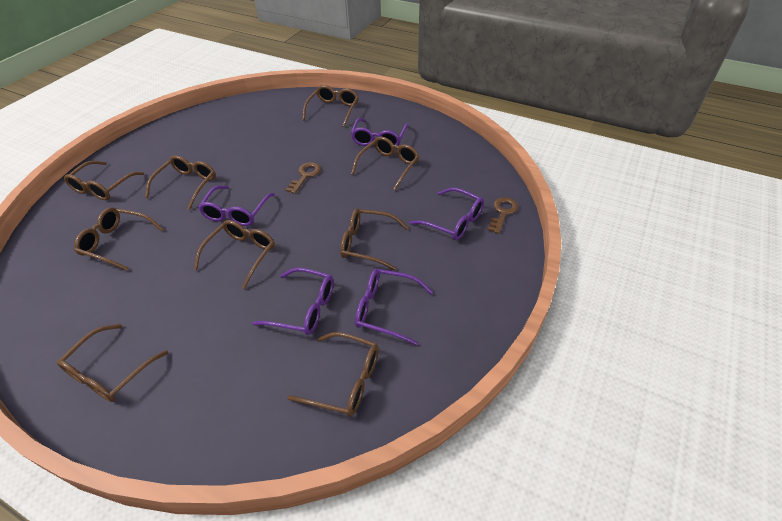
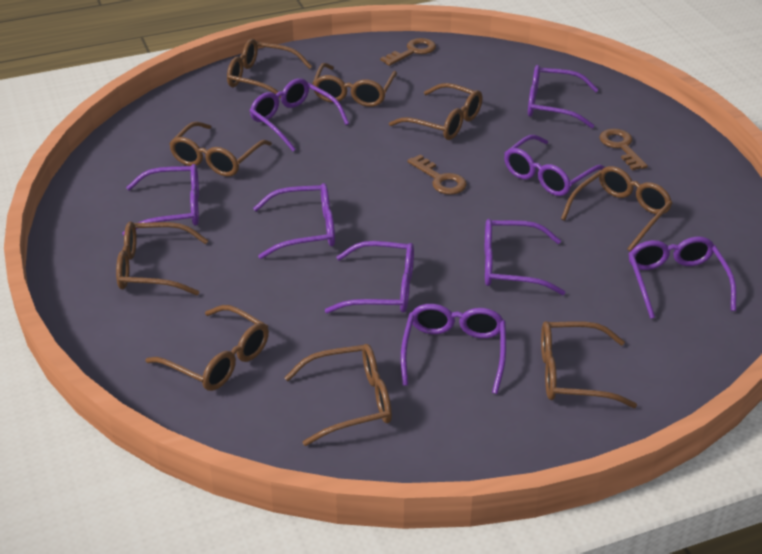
brown key: 2 -> 3
purple glasses: 5 -> 9

